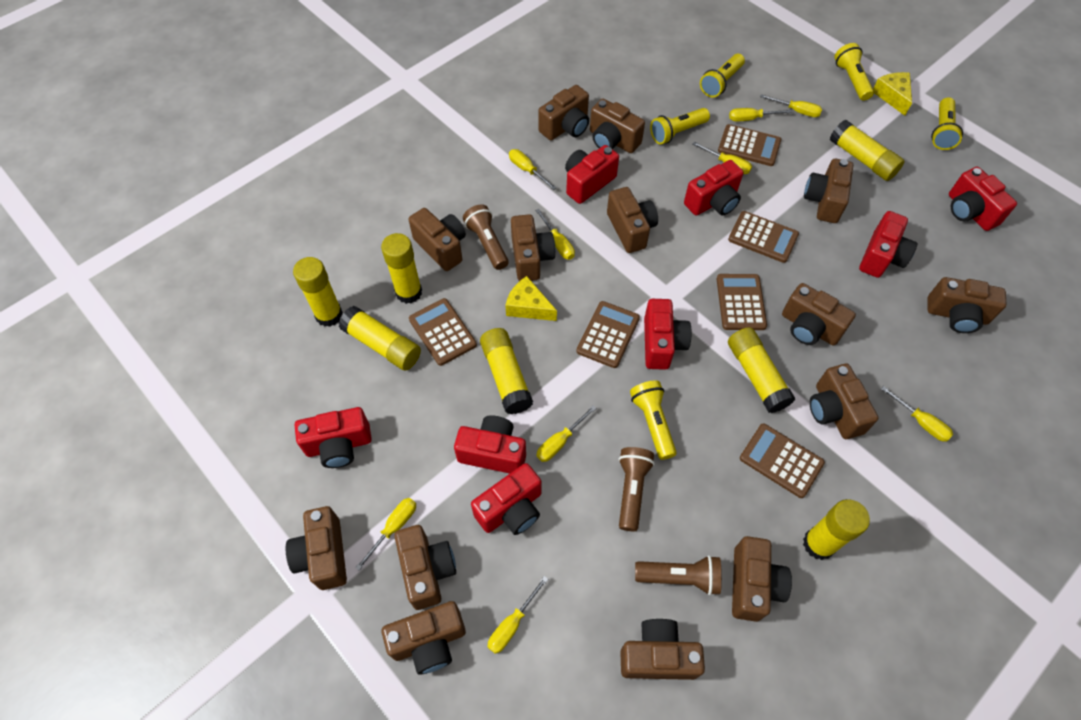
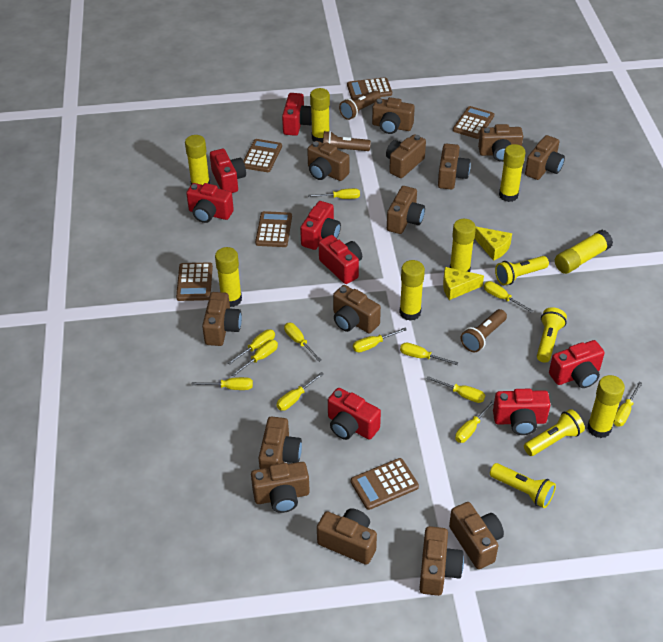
yellow flashlight: 5 -> 4
yellow glue stick: 7 -> 8
yellow screwdriver: 9 -> 12

